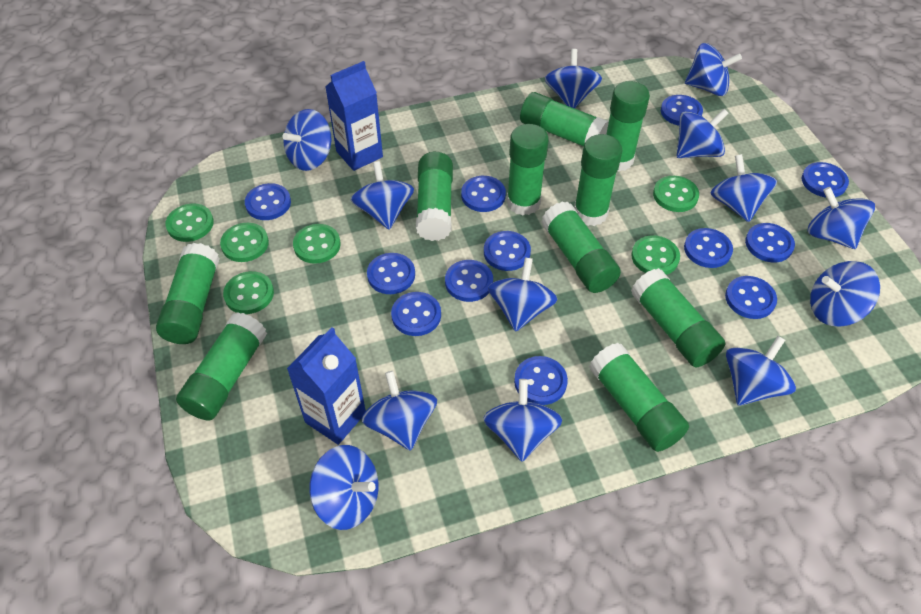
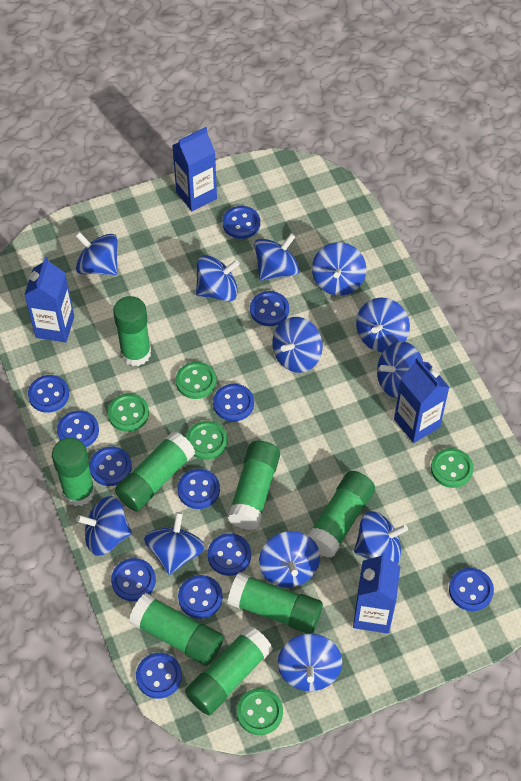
blue carton: 2 -> 4
blue spinning top: 13 -> 12
green button: 6 -> 5
green glue stick: 10 -> 8

